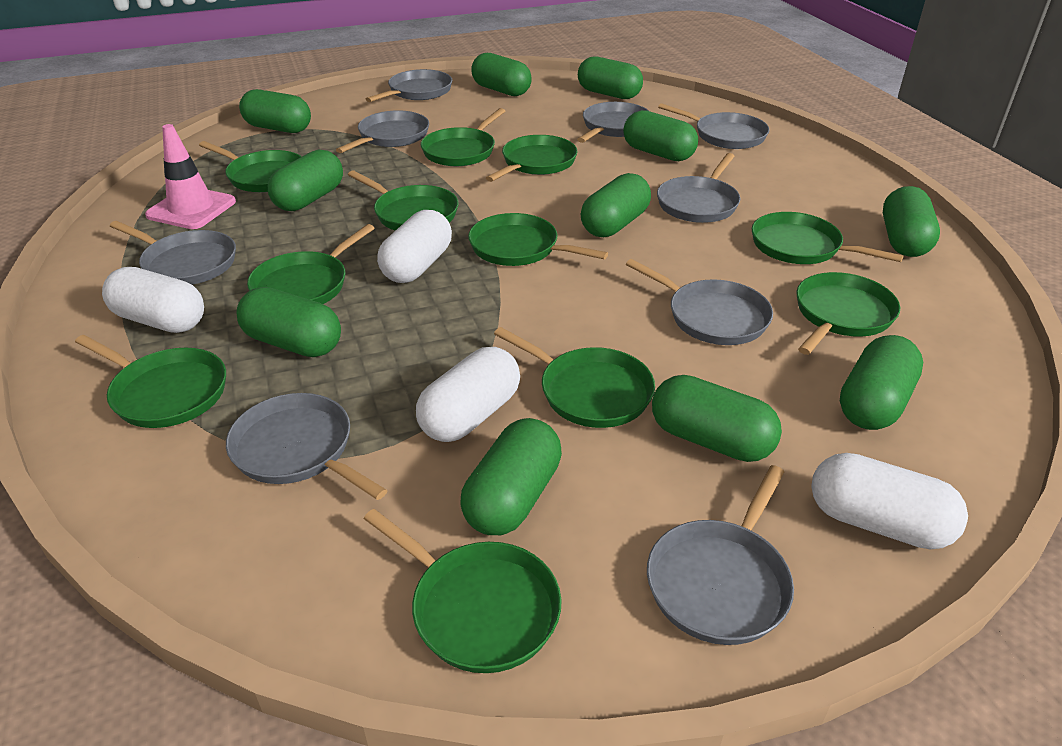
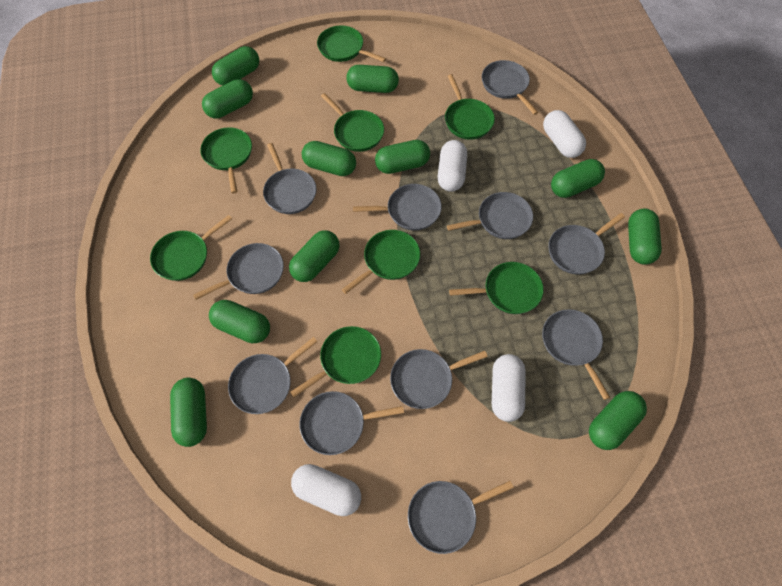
green pan: 11 -> 8
grey pan: 9 -> 11
pink traffic cone: 1 -> 0

